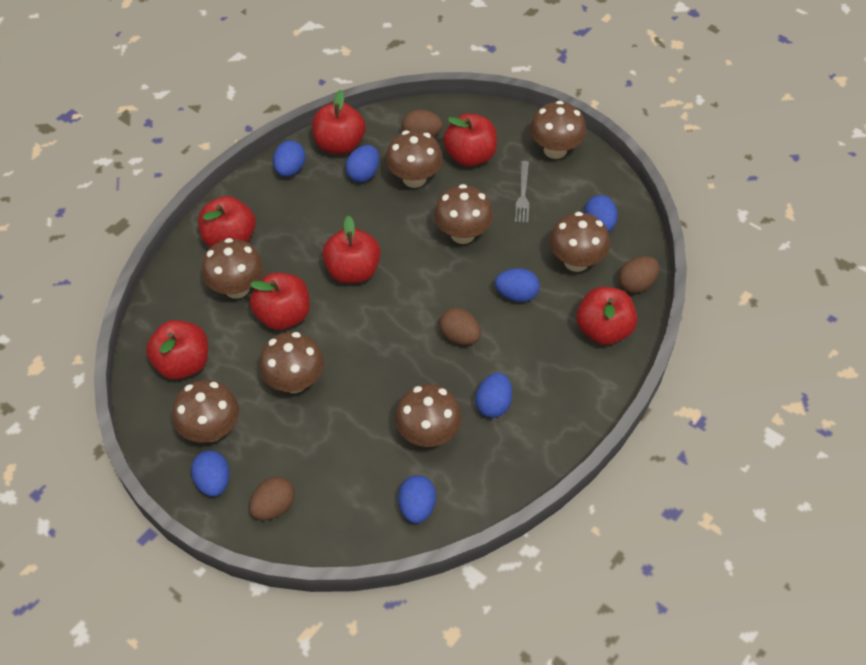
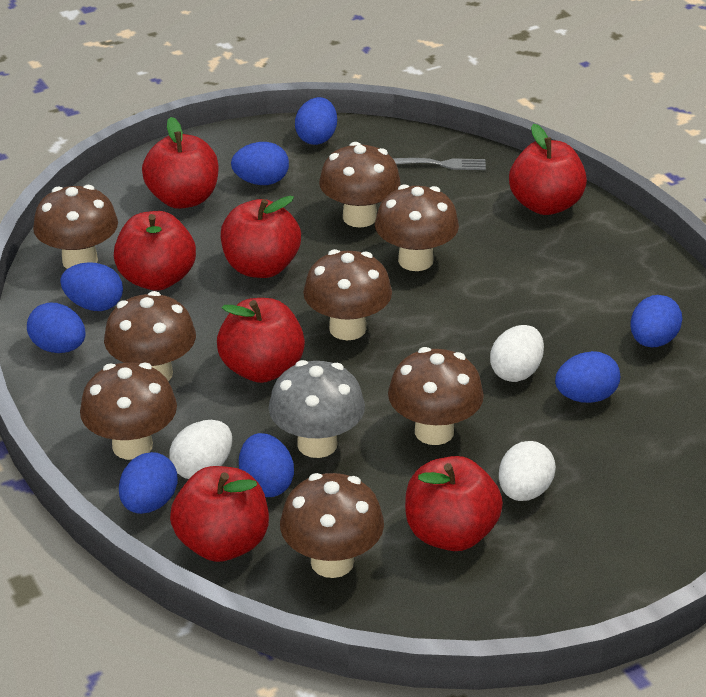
blue egg: 7 -> 8
brown egg: 4 -> 0
grey mushroom: 0 -> 1
white egg: 0 -> 3

